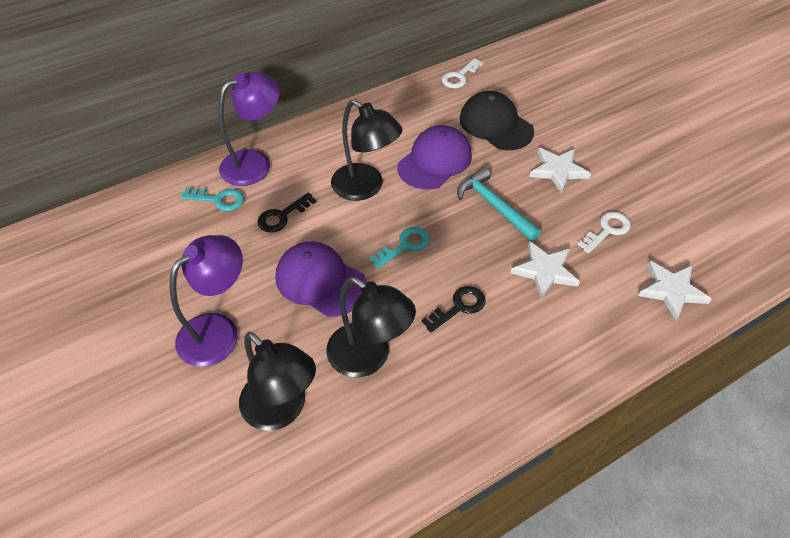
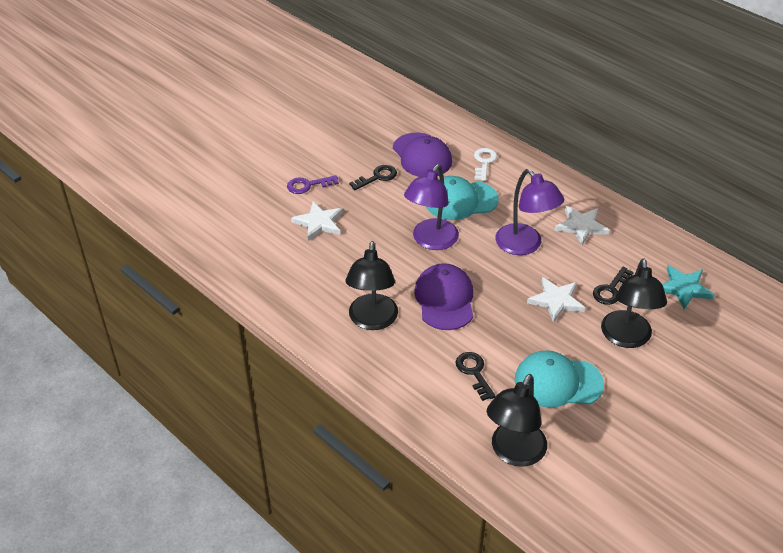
black cap: 1 -> 0
black key: 2 -> 3
purple key: 0 -> 1
turquoise cap: 0 -> 2
turquoise hammer: 1 -> 0
turquoise key: 2 -> 0
turquoise star: 0 -> 1
white key: 2 -> 1

